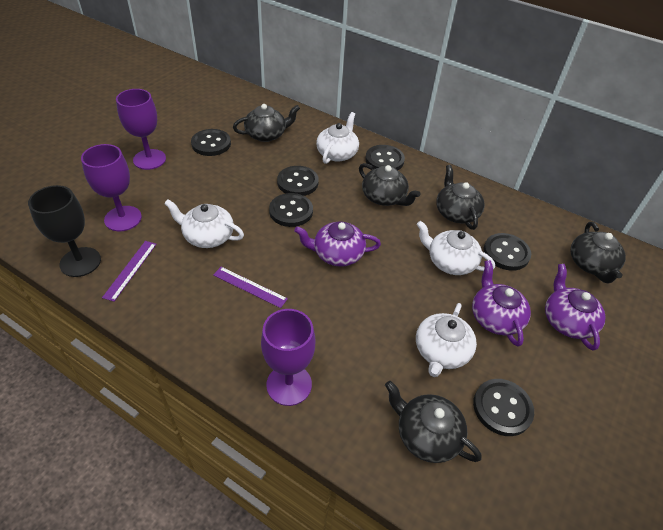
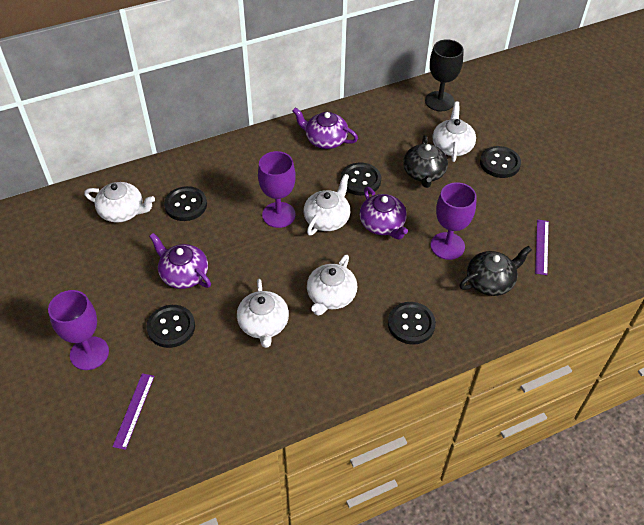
black button: 6 -> 5
black teapot: 5 -> 2
white teapot: 4 -> 5

